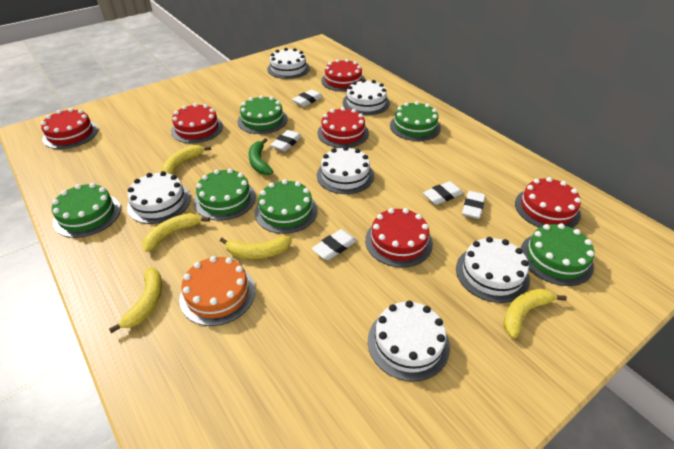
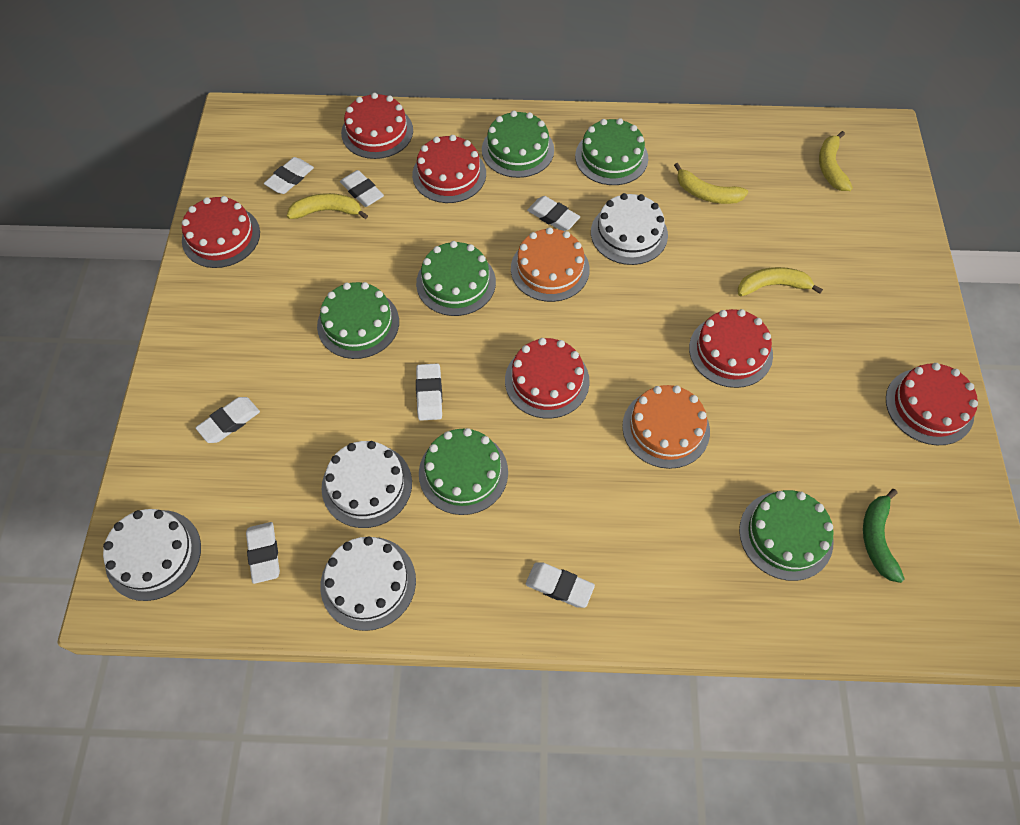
orange cake: 1 -> 2
white cake: 6 -> 4
white eraser: 5 -> 7
yellow banana: 5 -> 4

